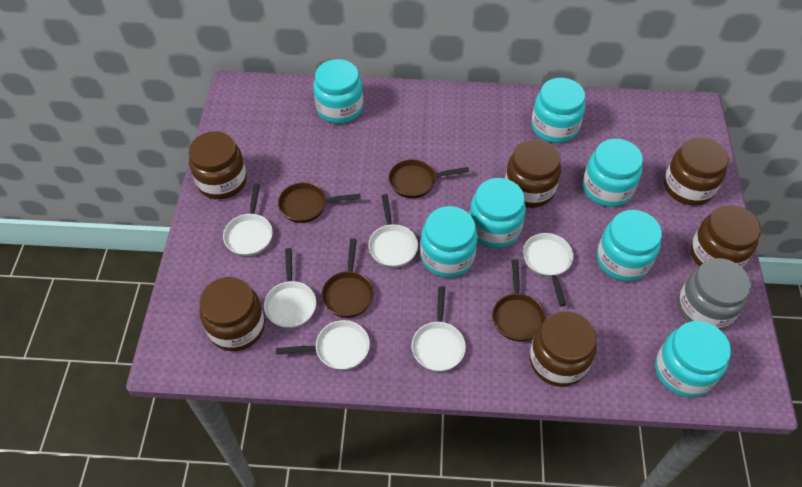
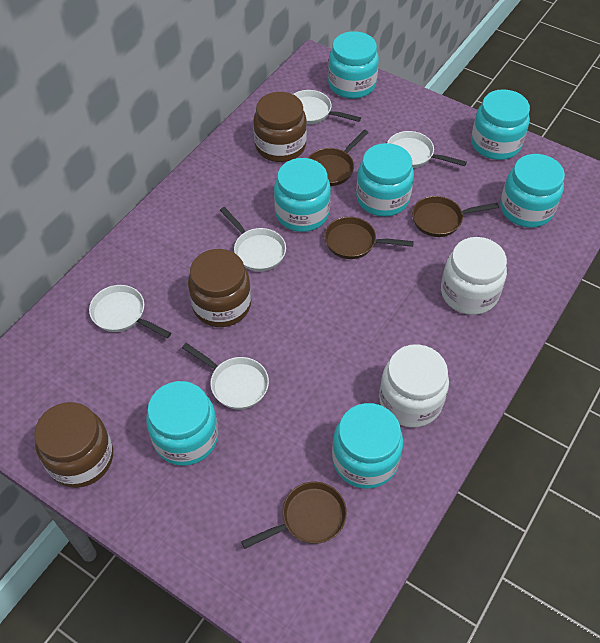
brown jar: 6 -> 3
grey jar: 1 -> 0
white jar: 0 -> 2
white pan: 6 -> 5

